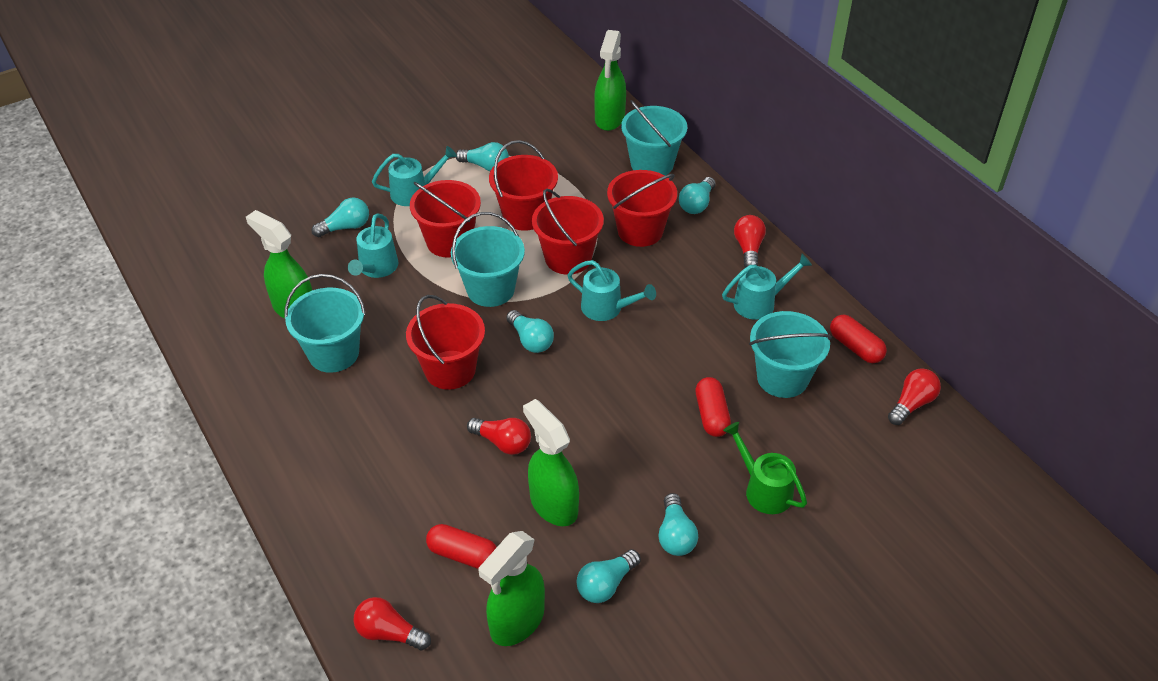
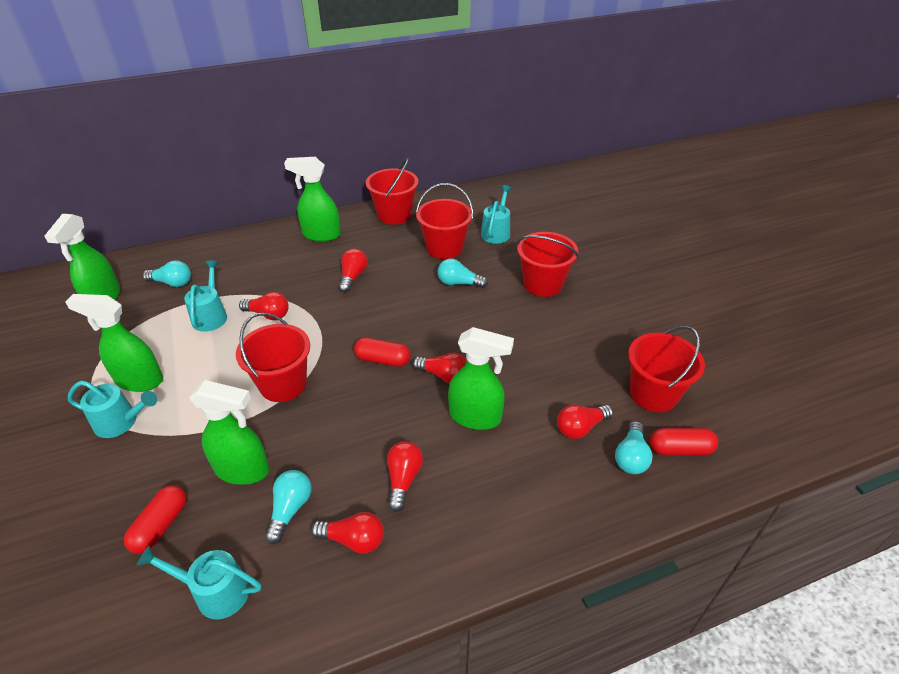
green spray bottle: 4 -> 5
green watering can: 1 -> 0
red light bulb: 4 -> 6
turquoise bucket: 4 -> 0
turquoise light bulb: 6 -> 4

